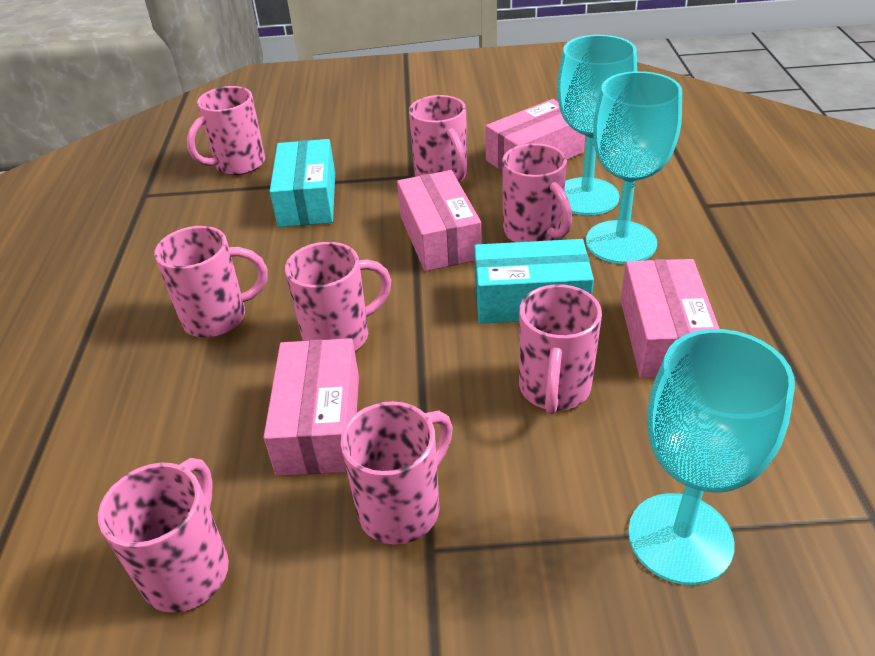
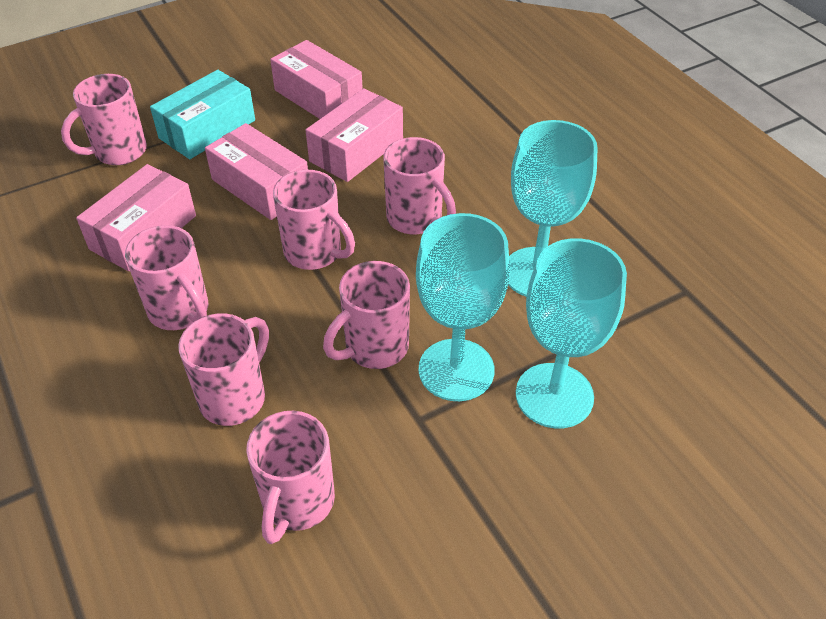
pink mug: 8 -> 7
turquoise box: 2 -> 1

